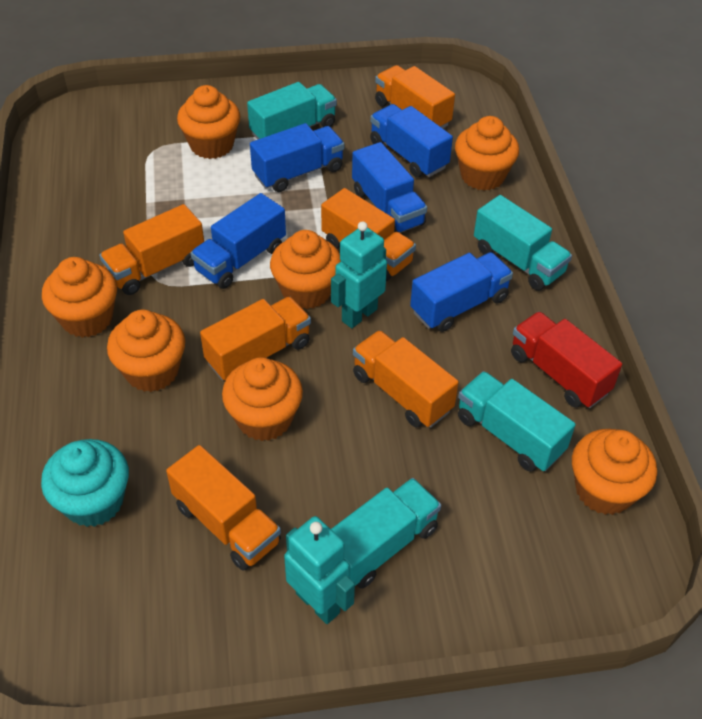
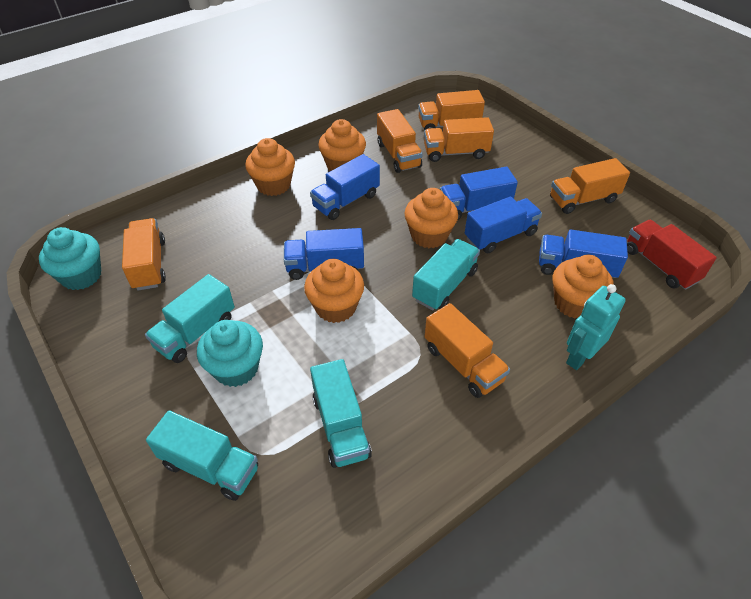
orange cupcake: 7 -> 5
turquoise cupcake: 1 -> 2
turquoise robot: 2 -> 1

